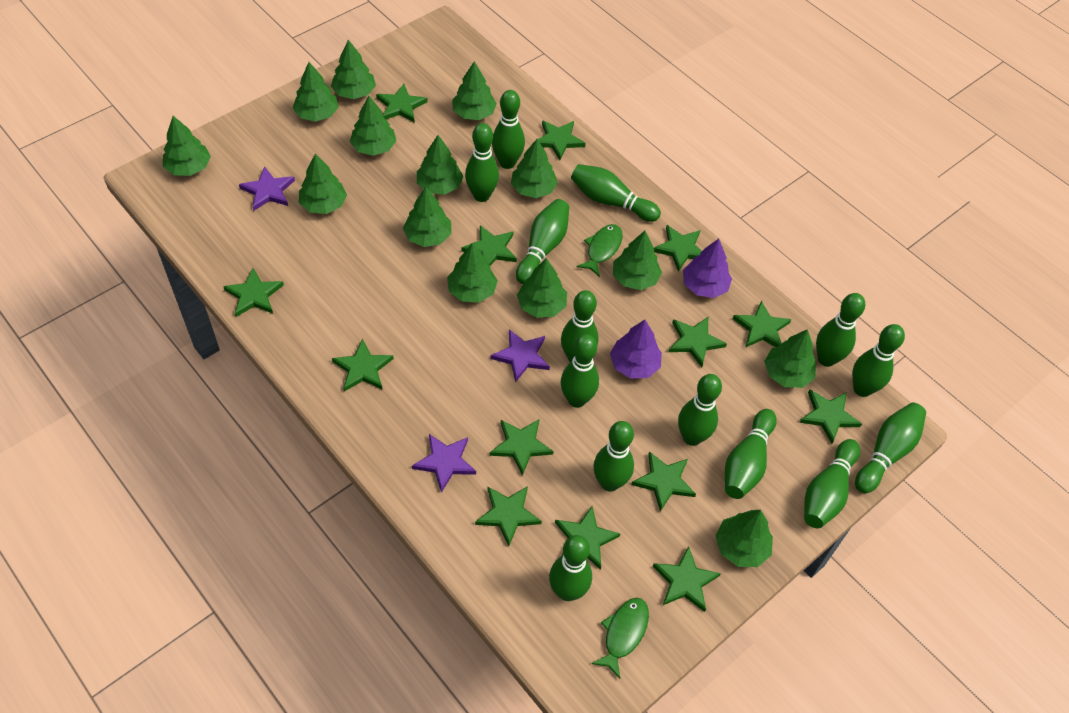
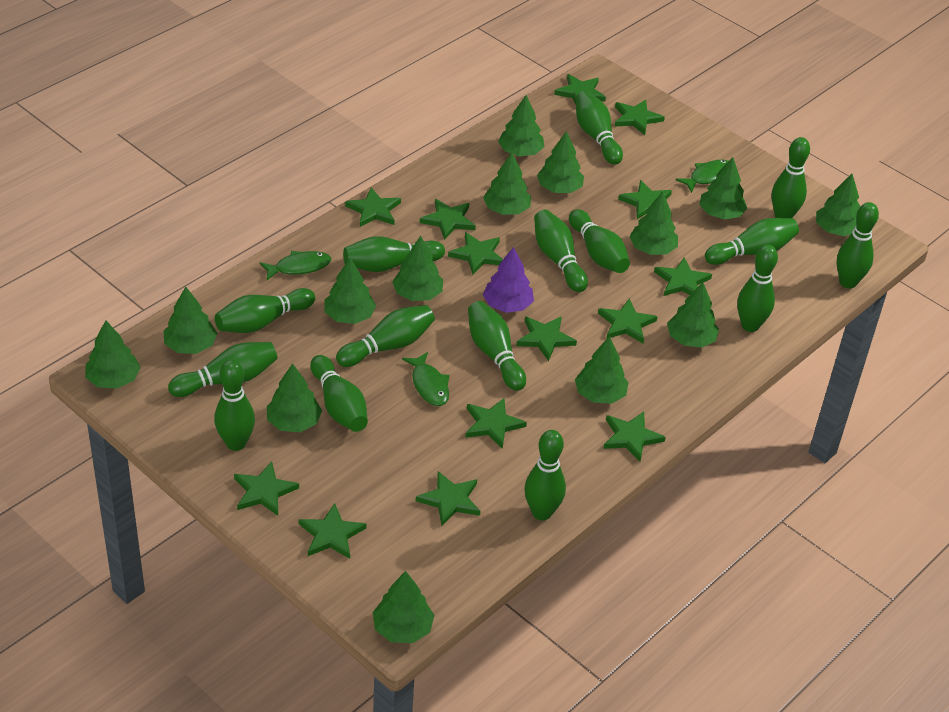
green bowling pin: 14 -> 15
green fish: 2 -> 3
purple star: 3 -> 0
purple tree: 2 -> 1

